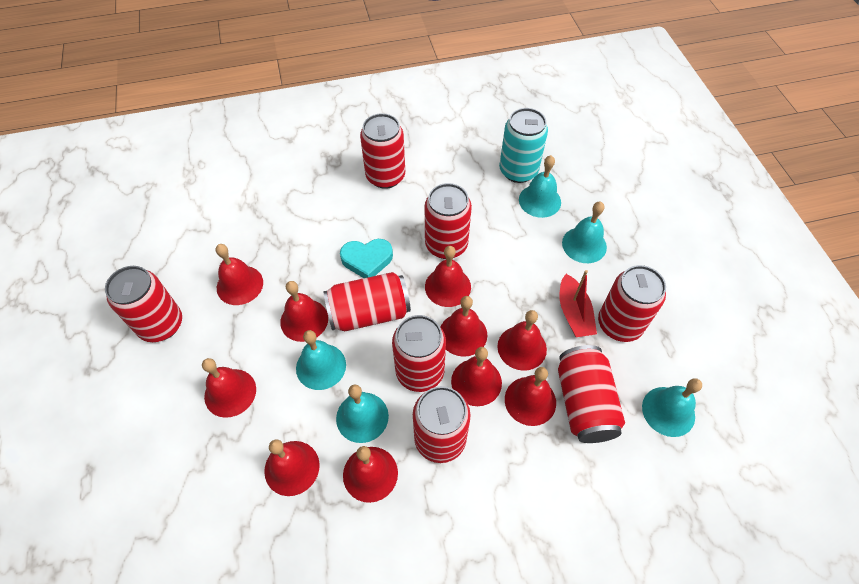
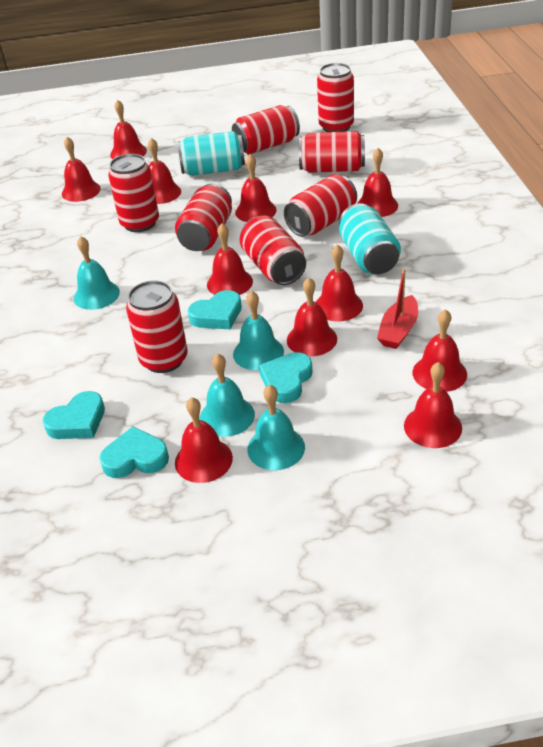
red bell: 10 -> 11
turquoise bell: 5 -> 4
turquoise can: 1 -> 2
turquoise heart: 1 -> 4

